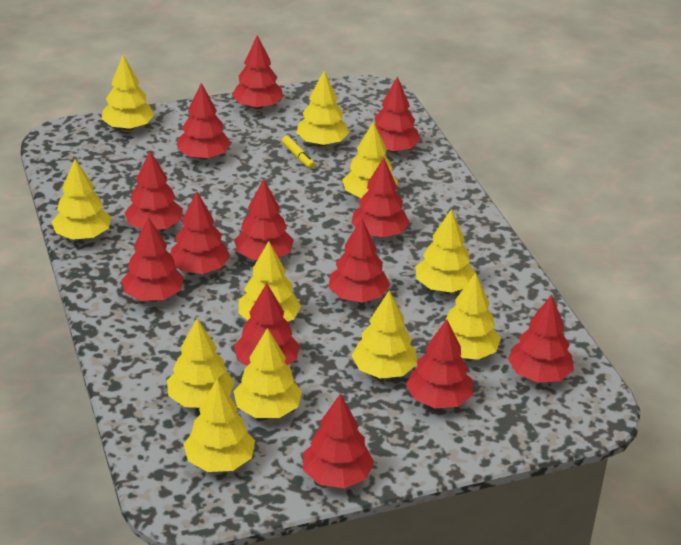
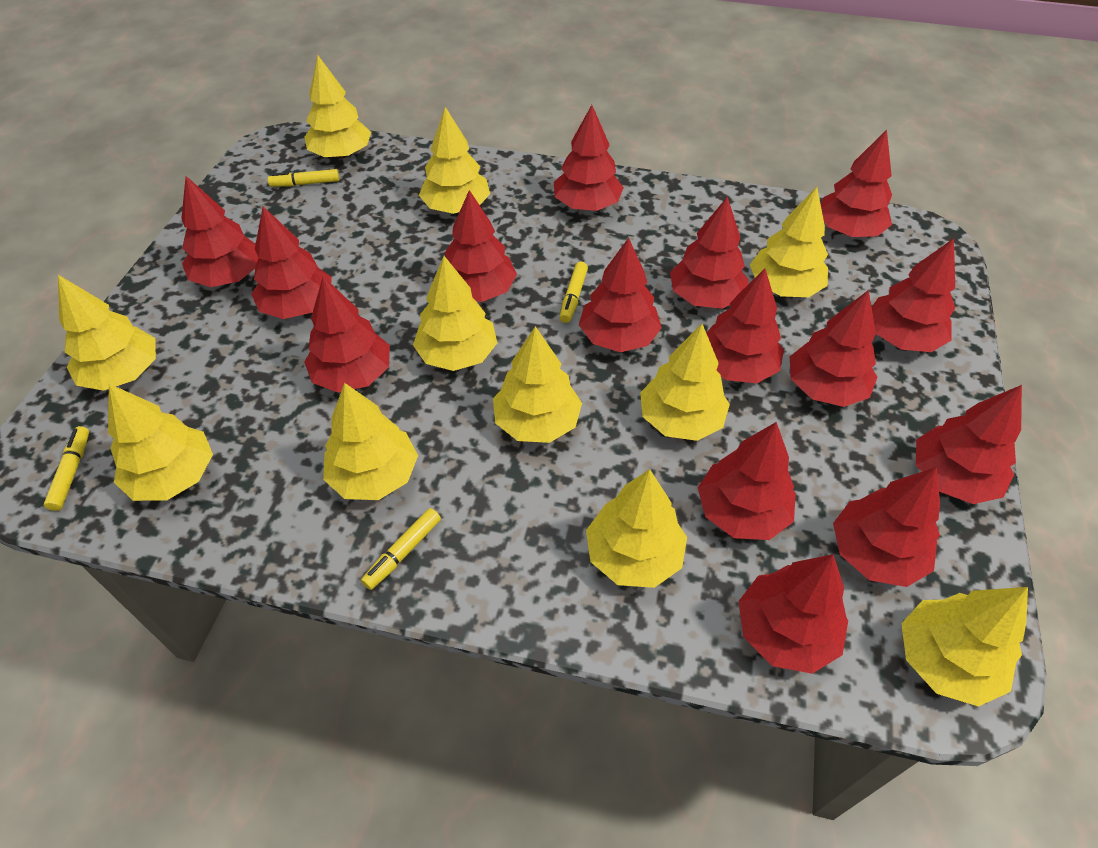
red tree: 13 -> 15
yellow marker: 1 -> 4

